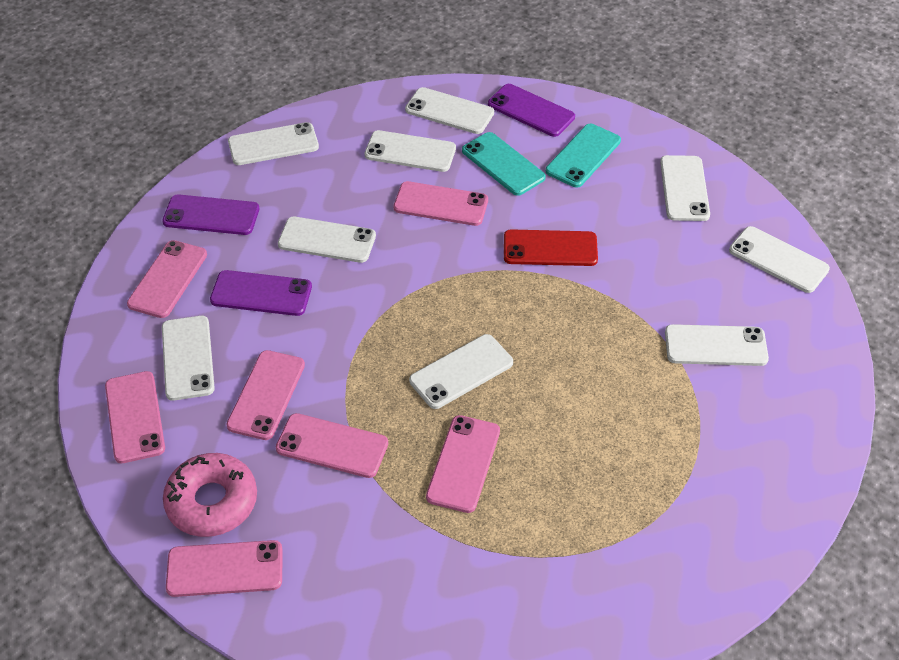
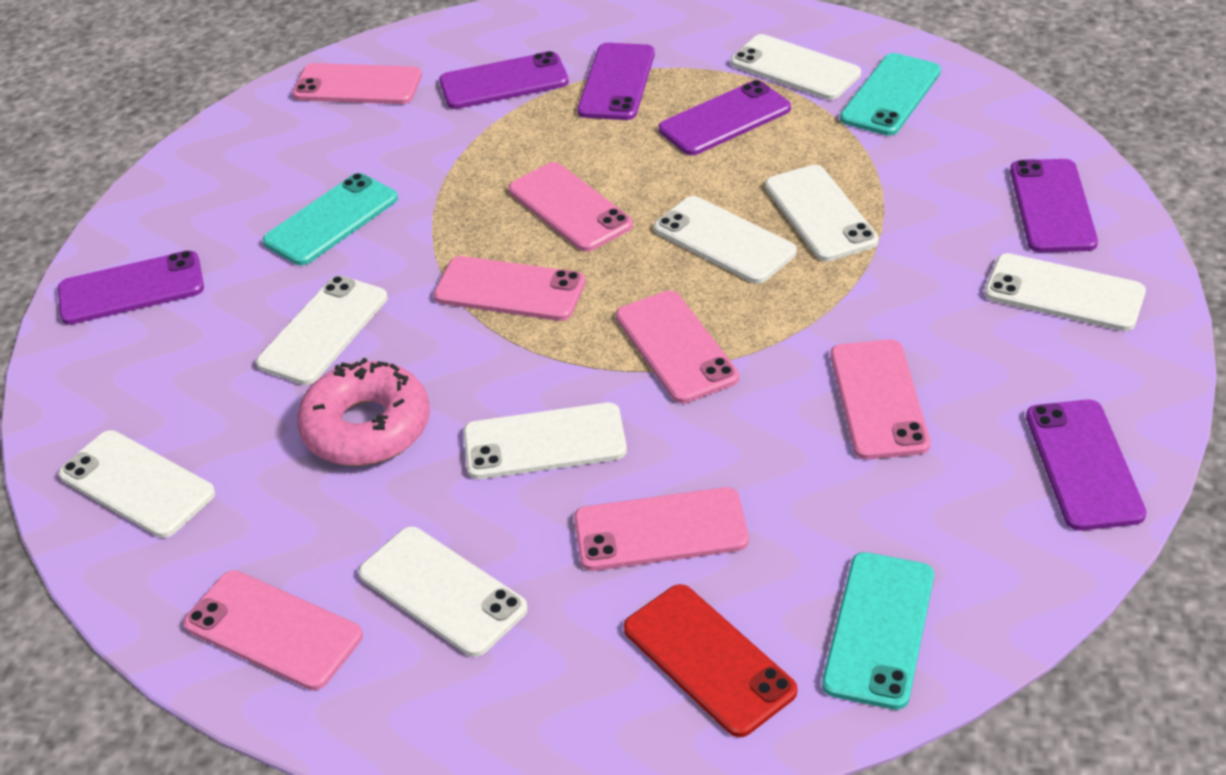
purple phone: 3 -> 6
turquoise phone: 2 -> 3
white phone: 9 -> 8

